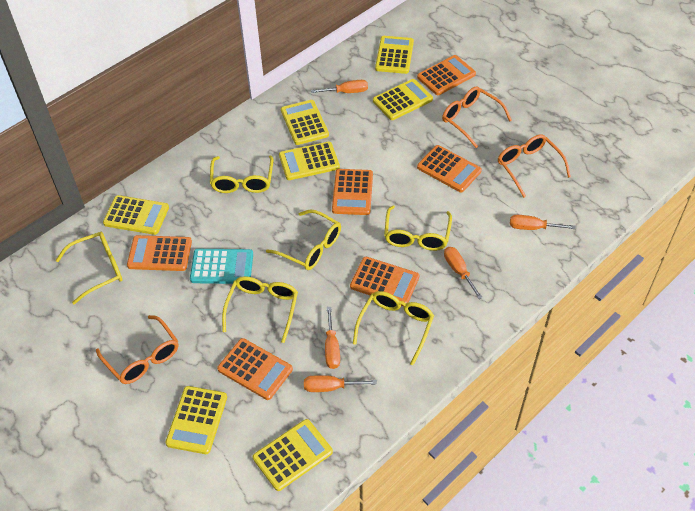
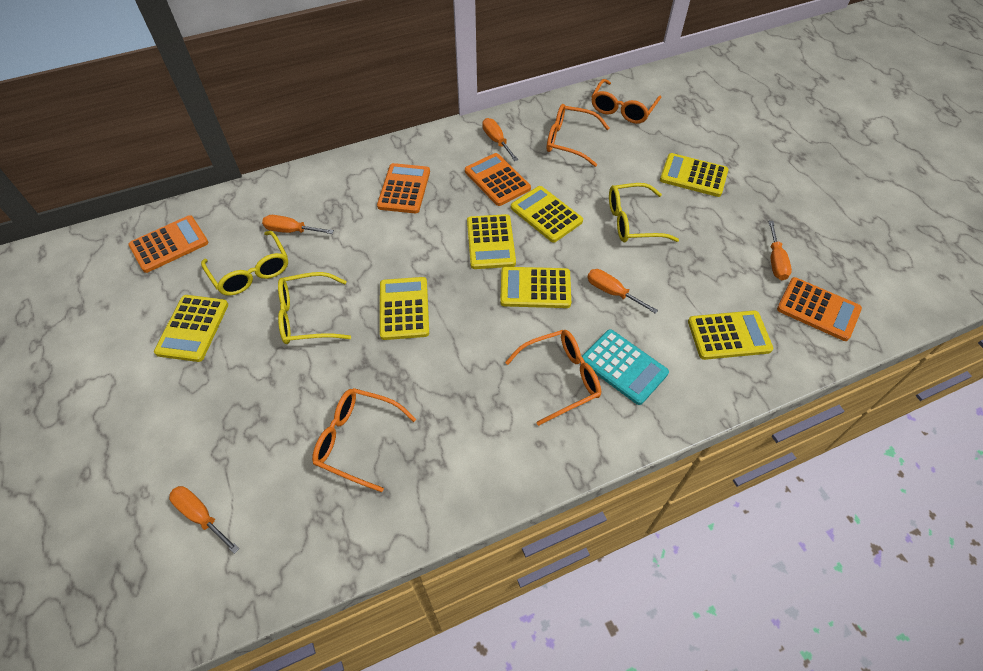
orange calculator: 6 -> 4
orange glasses: 3 -> 4
yellow glasses: 6 -> 3

